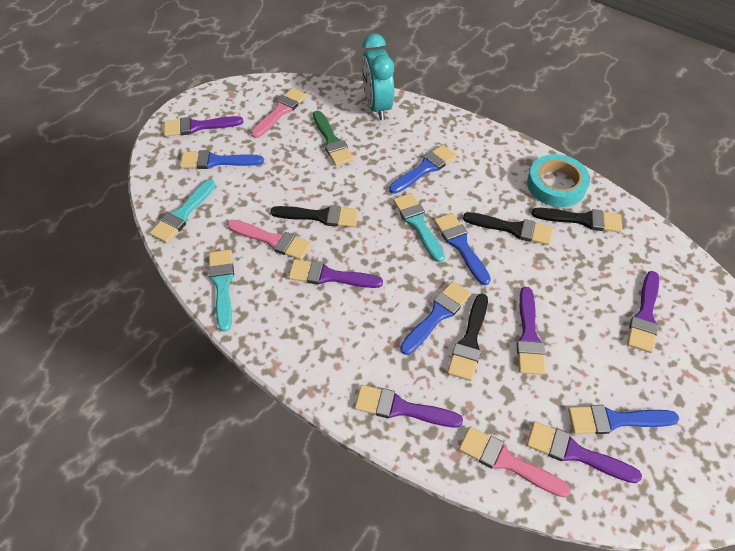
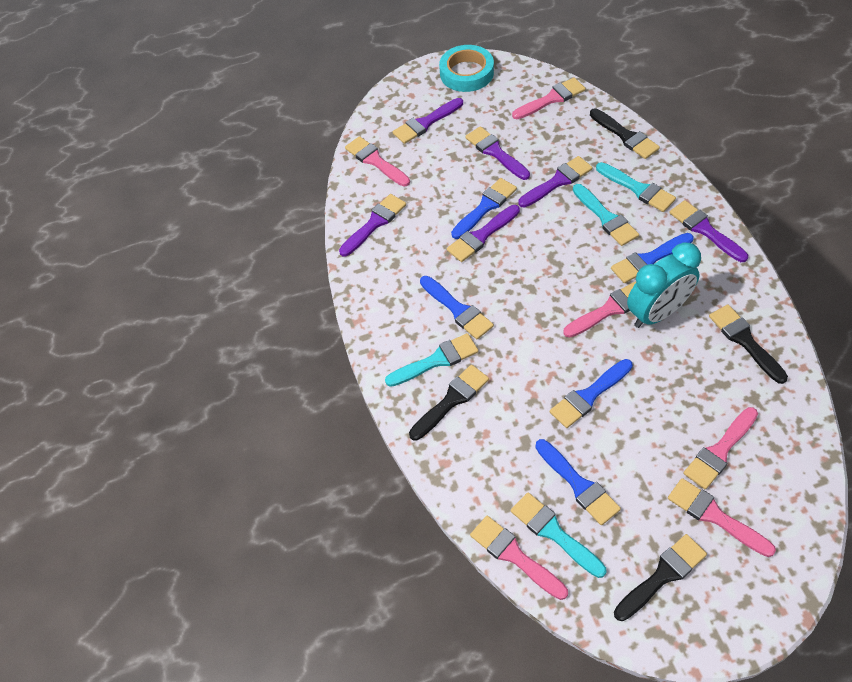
green brush: 1 -> 0
pink brush: 3 -> 6
turquoise brush: 3 -> 4

